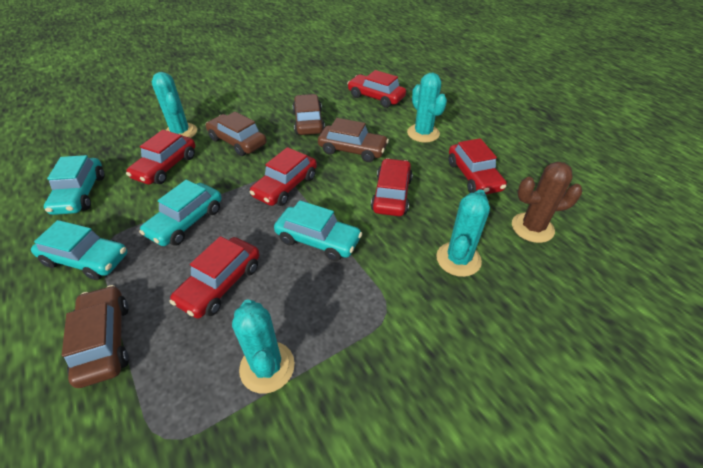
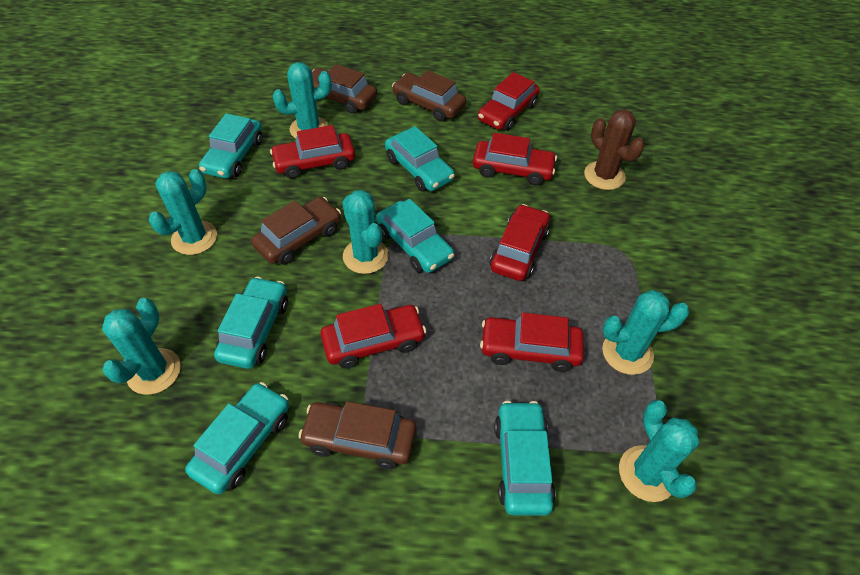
turquoise cactus: 4 -> 6
turquoise car: 4 -> 6

